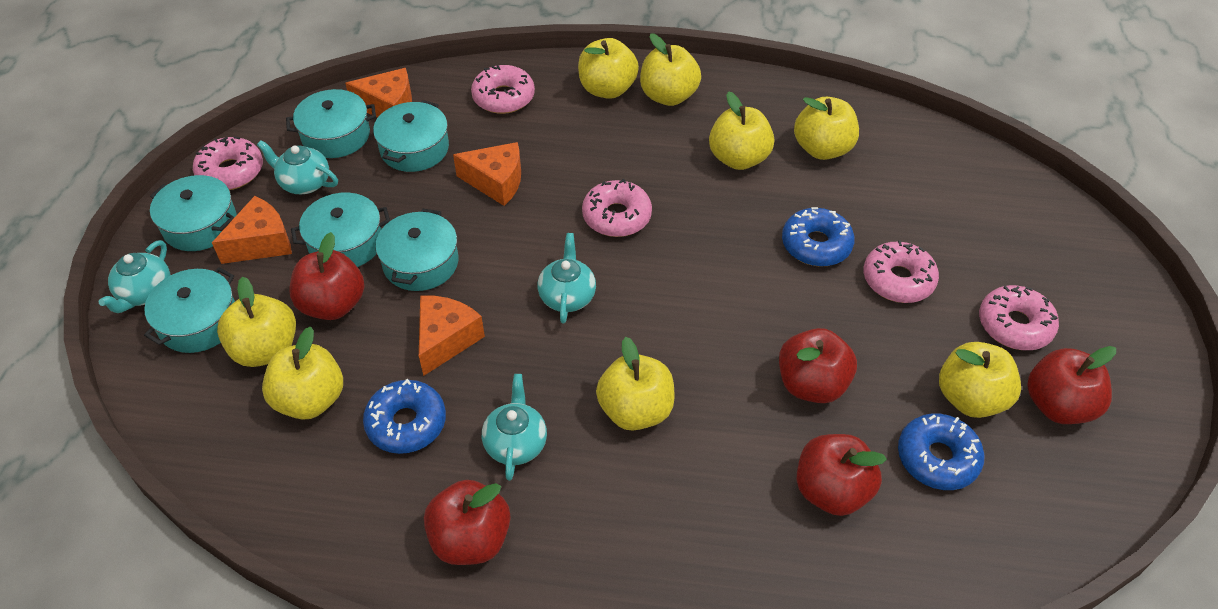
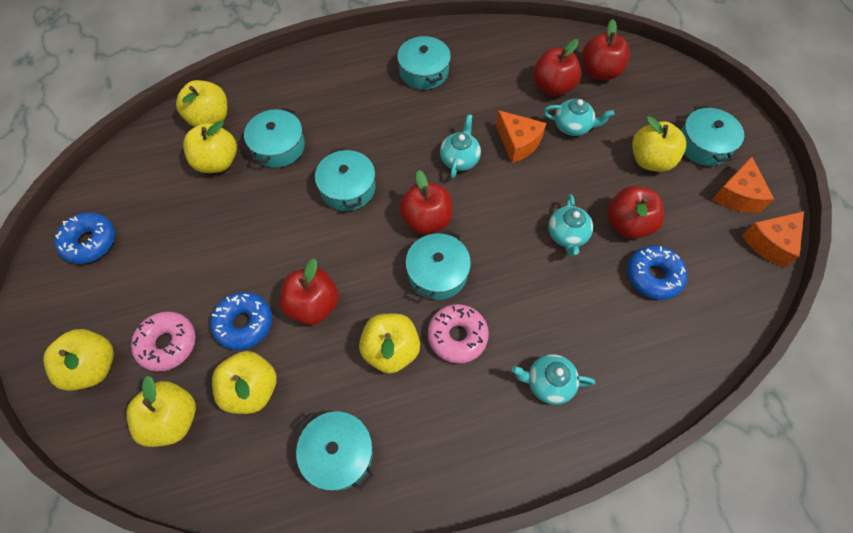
orange cheese: 4 -> 3
pink donut: 5 -> 2
yellow apple: 8 -> 7

